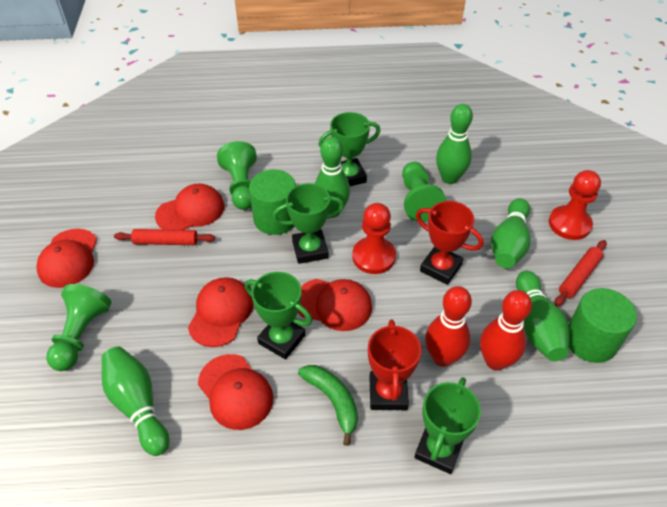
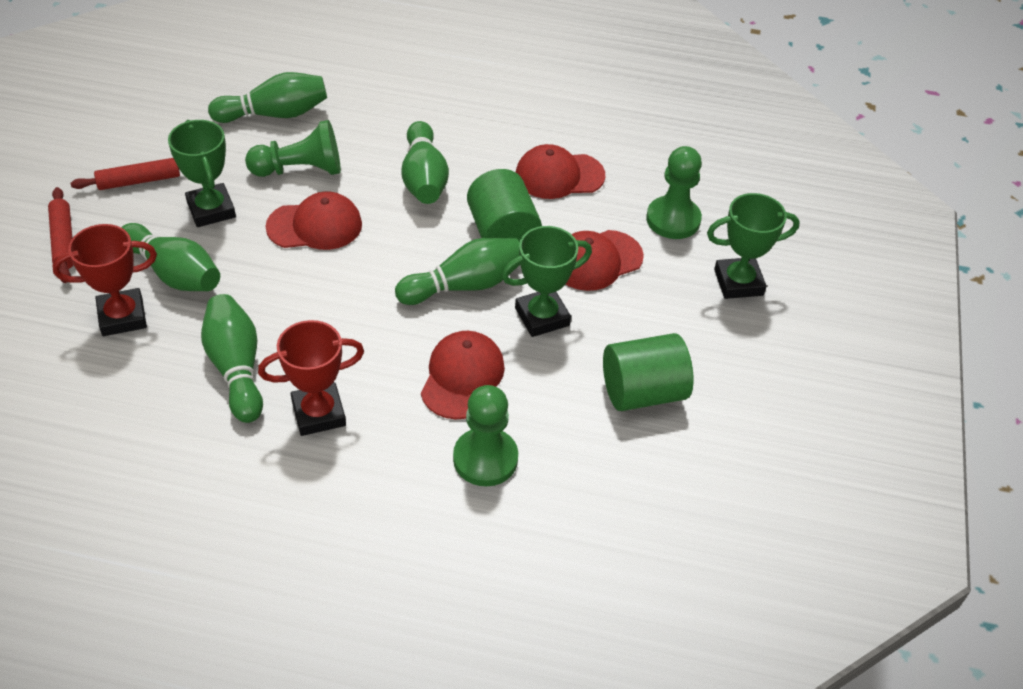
green banana: 1 -> 0
green trophy: 4 -> 3
red bowling pin: 2 -> 0
red cap: 5 -> 4
red pawn: 2 -> 0

